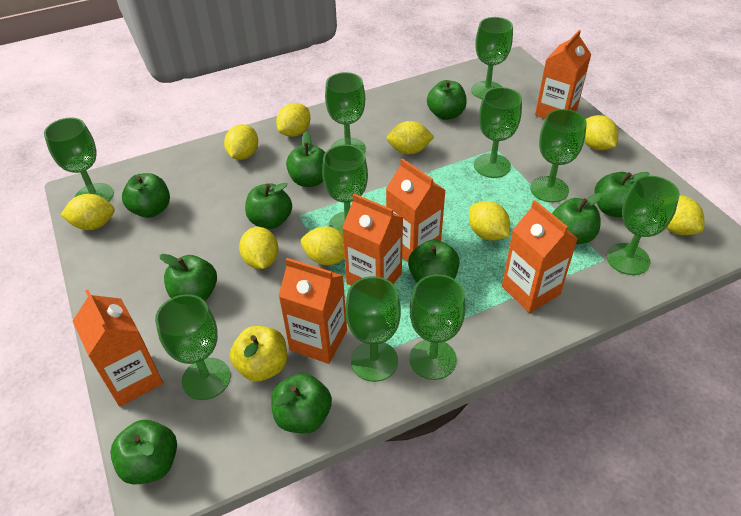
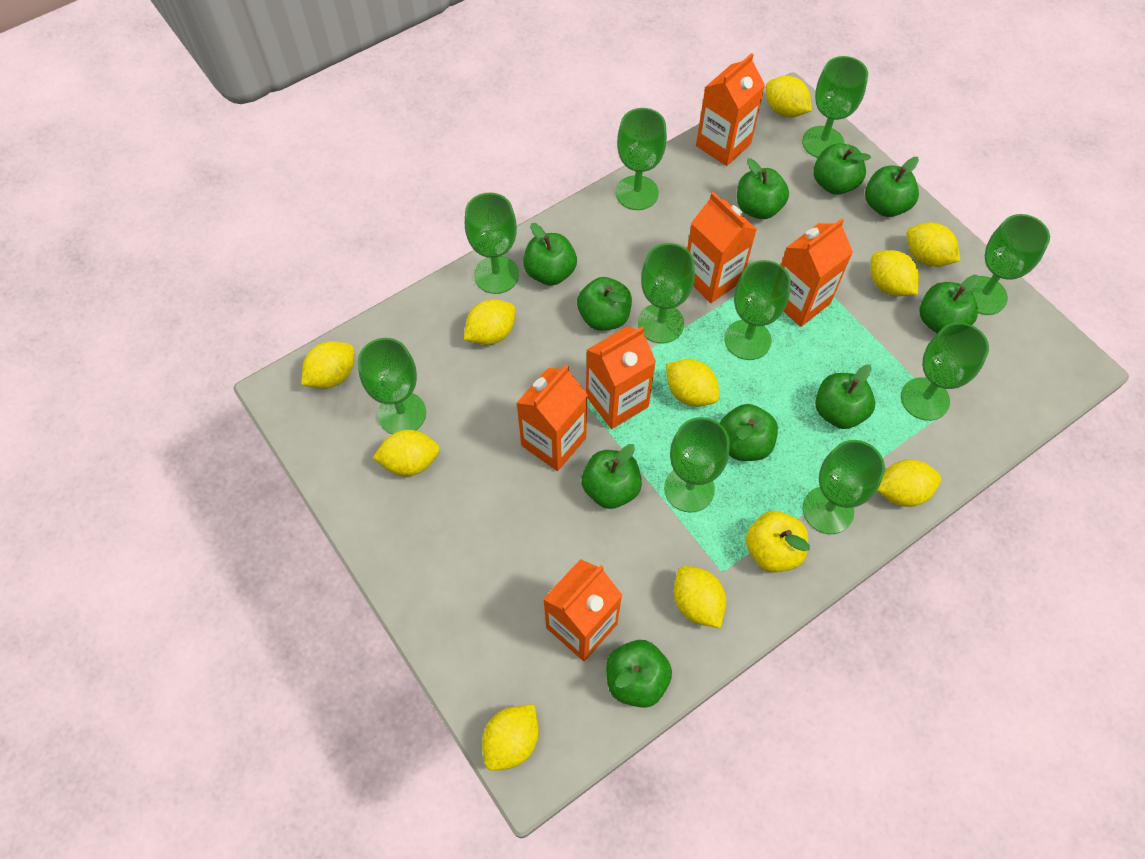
yellow lemon: 9 -> 10

